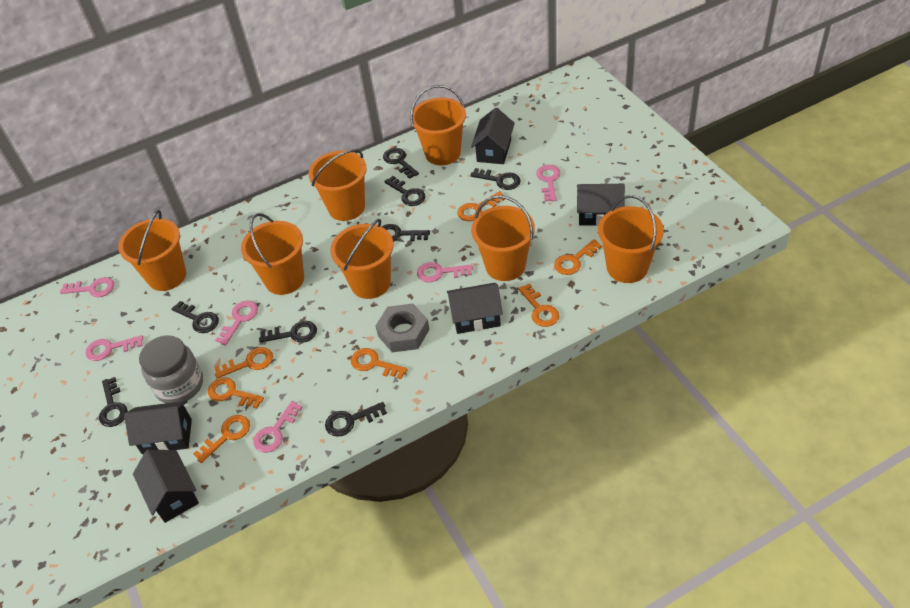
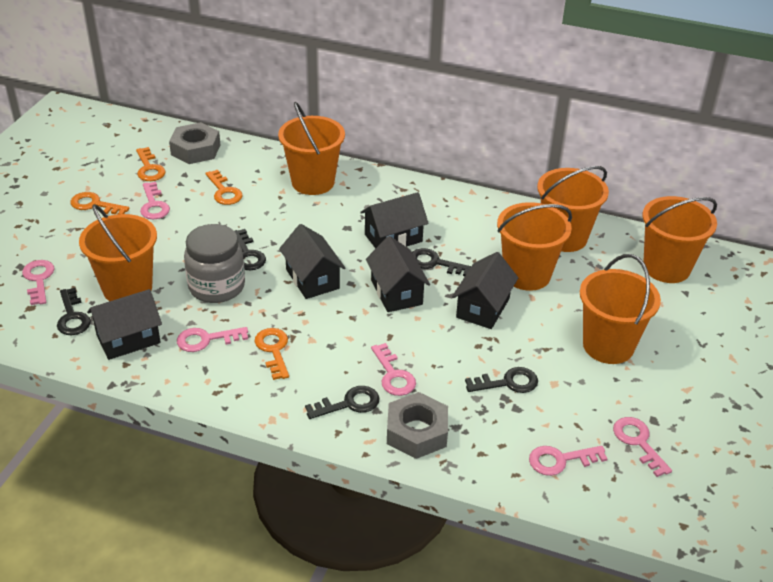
black key: 8 -> 5
grey nut: 1 -> 2
orange bucket: 7 -> 6
orange key: 7 -> 4

